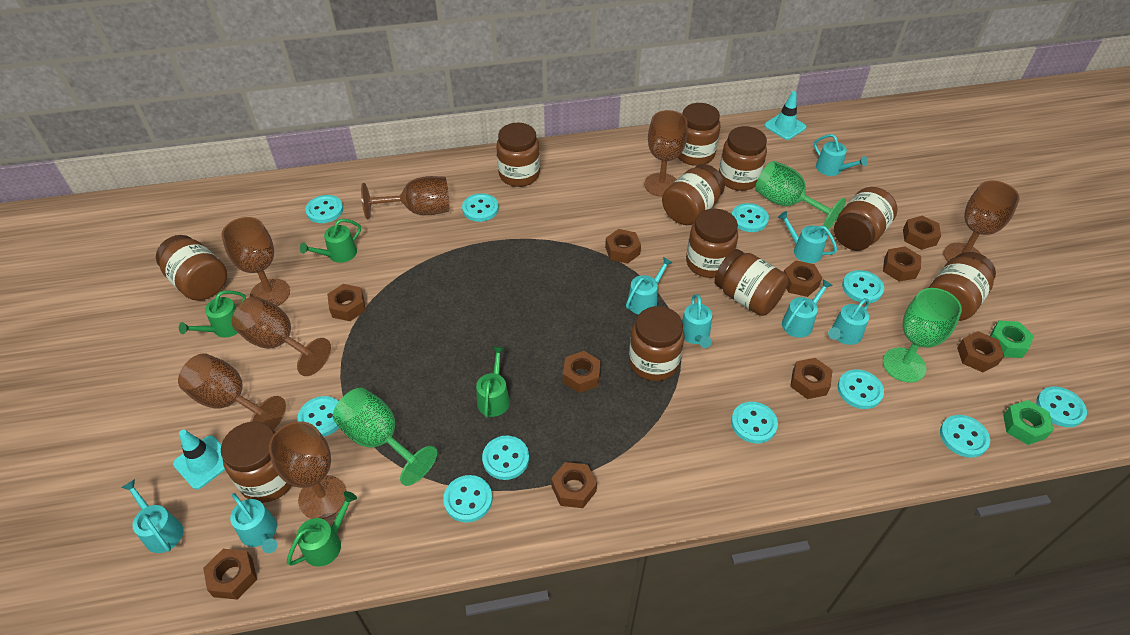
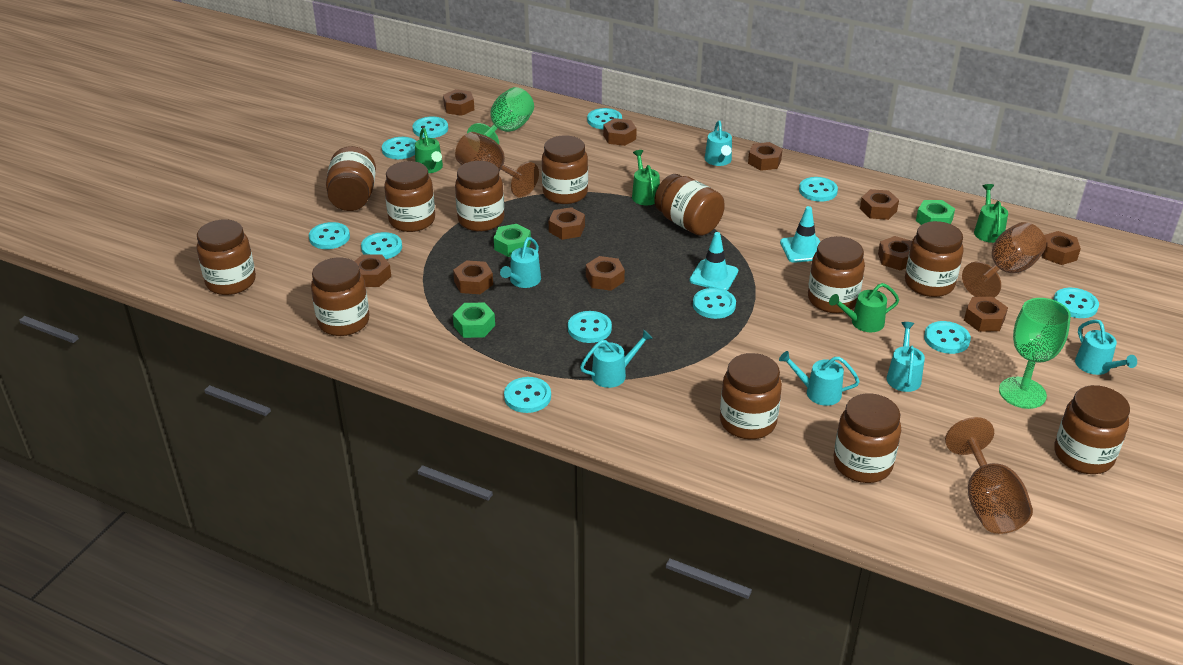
brown goblet: 7 -> 3
brown jar: 11 -> 12
brown nut: 10 -> 11
green goblet: 3 -> 2
green nut: 2 -> 3
turquoise watering can: 8 -> 6

